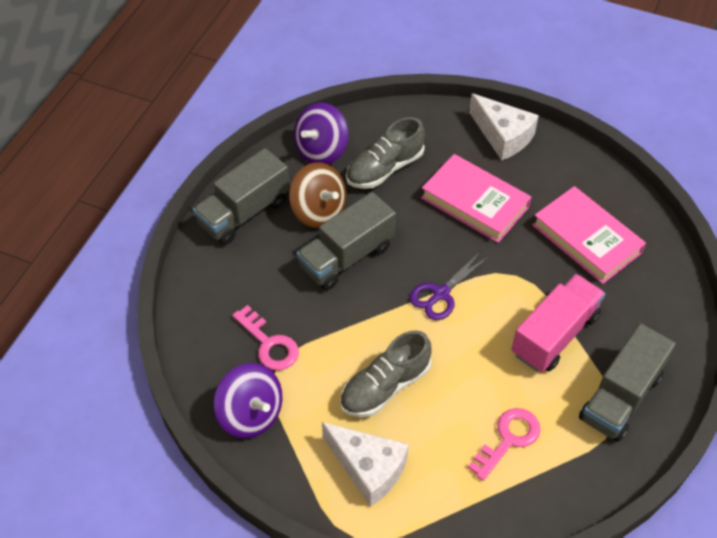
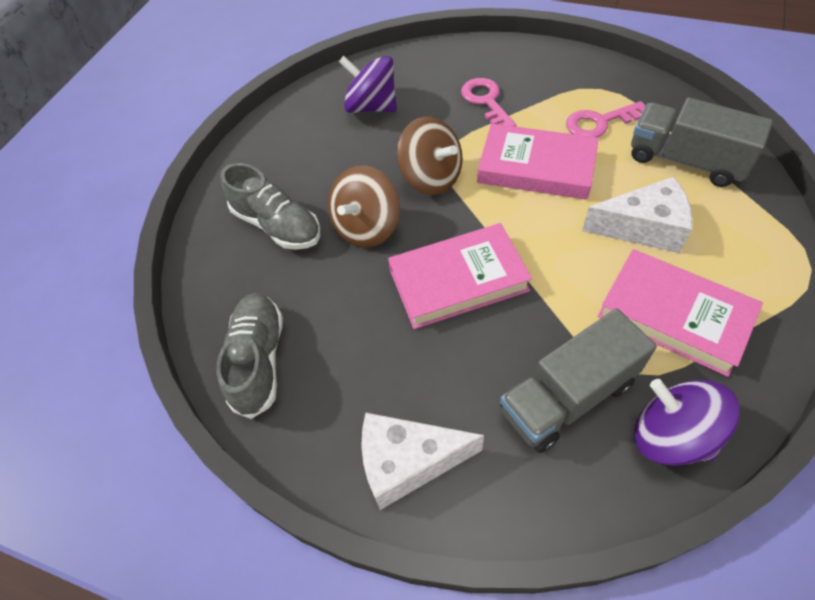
brown spinning top: 1 -> 2
grey truck: 3 -> 2
pink book: 2 -> 3
pink truck: 1 -> 0
purple scissors: 1 -> 0

